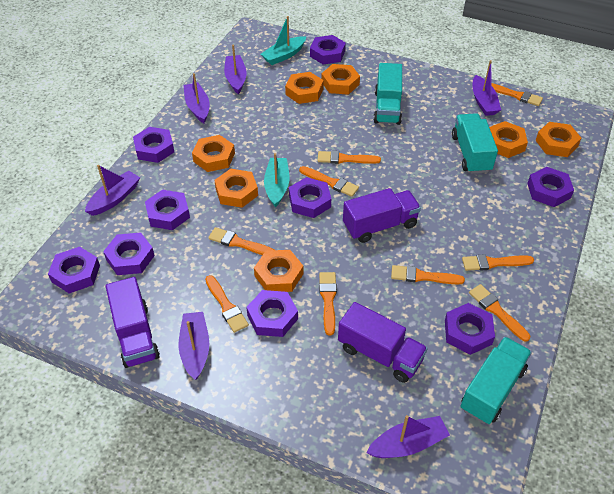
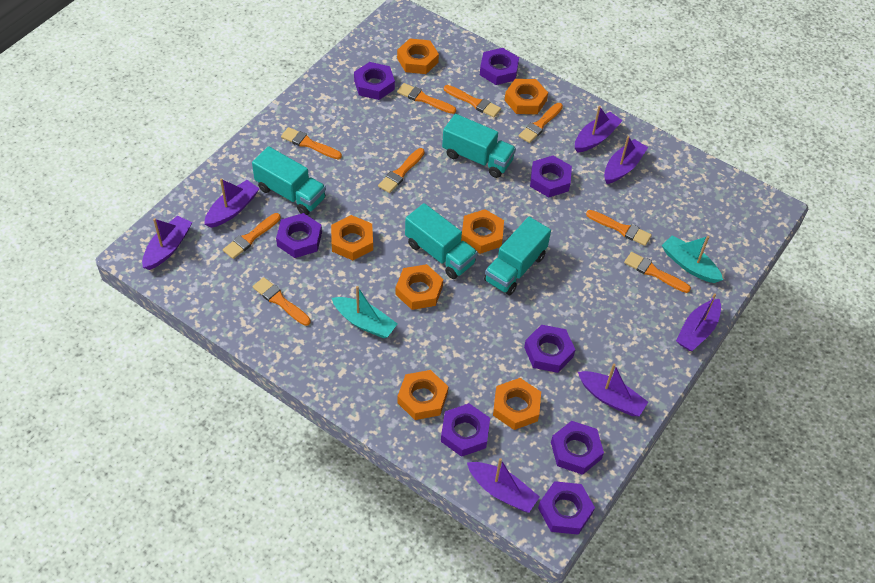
purple boat: 6 -> 7
purple nut: 9 -> 8
purple truck: 3 -> 0
turquoise truck: 3 -> 4

